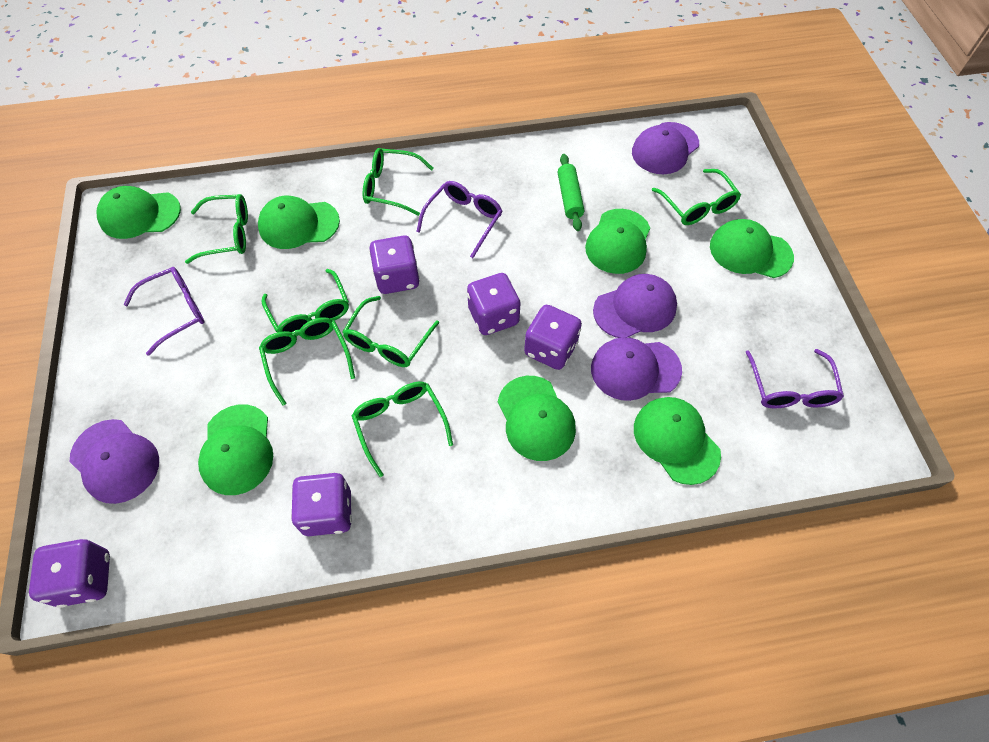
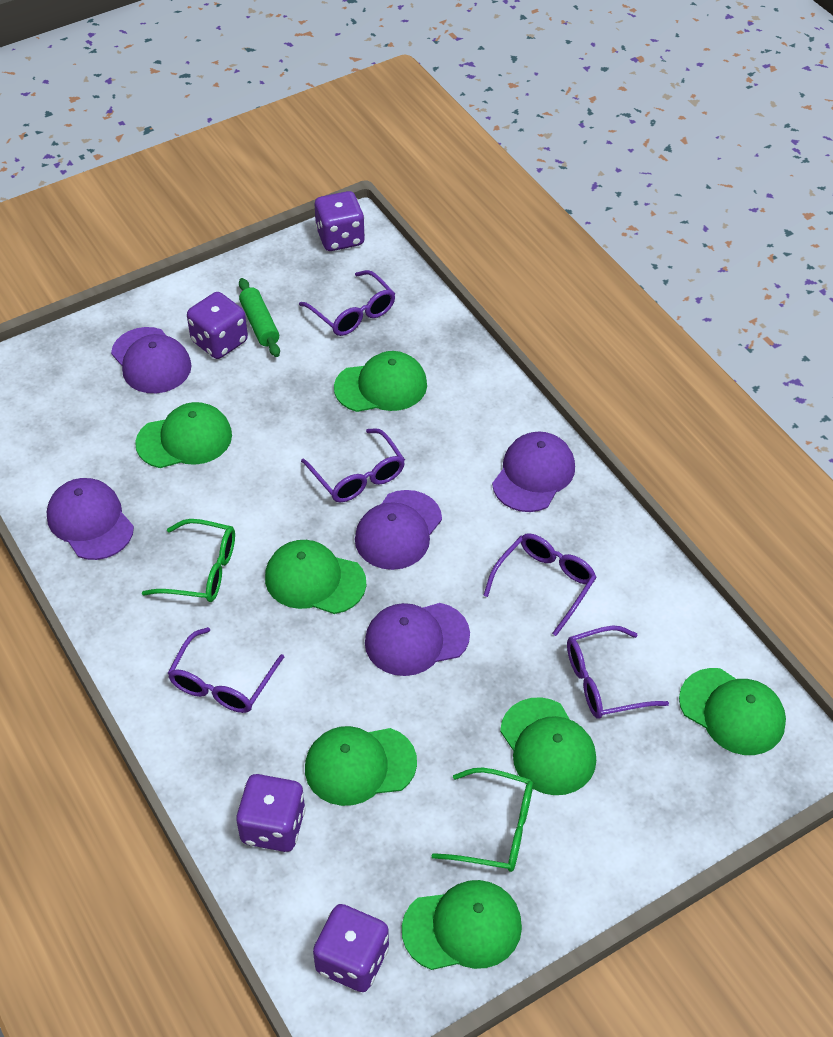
green glasses: 7 -> 2
purple cap: 4 -> 5
purple dice: 5 -> 4
purple glasses: 3 -> 5

